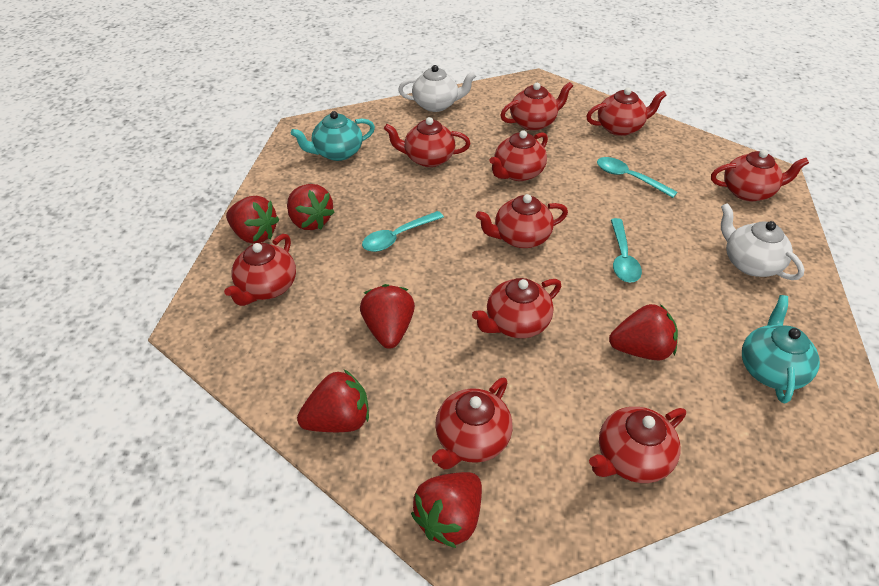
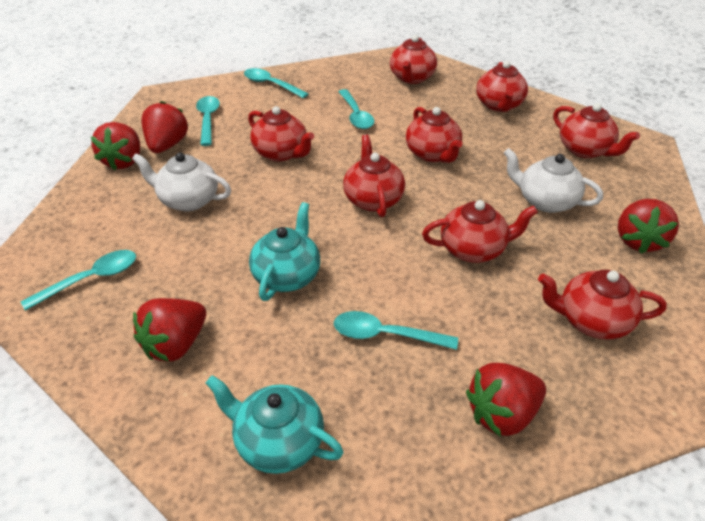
red strawberry: 6 -> 5
red teapot: 10 -> 8
turquoise spoon: 3 -> 5

